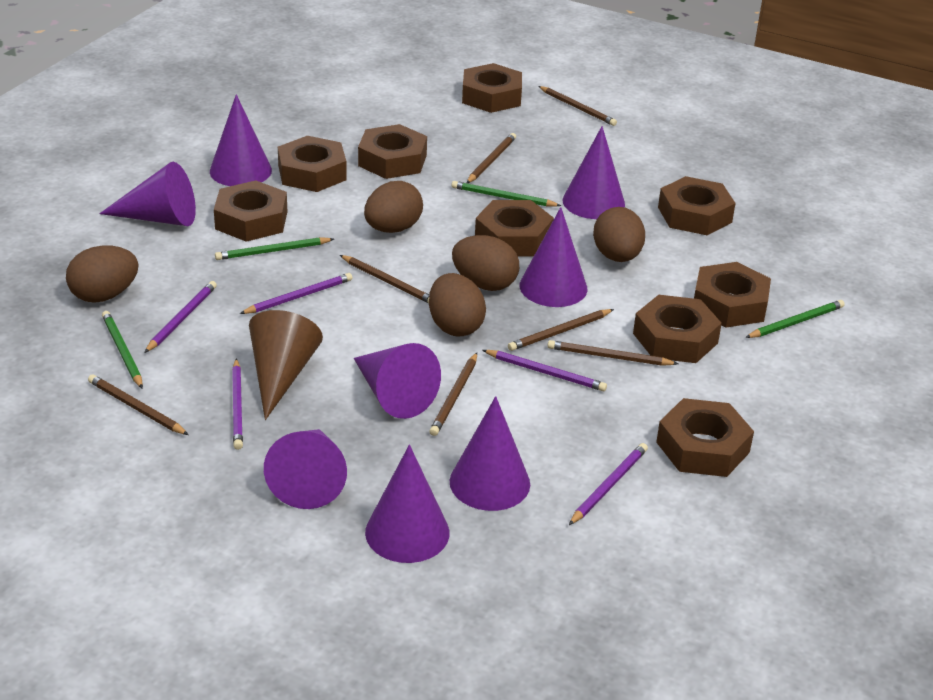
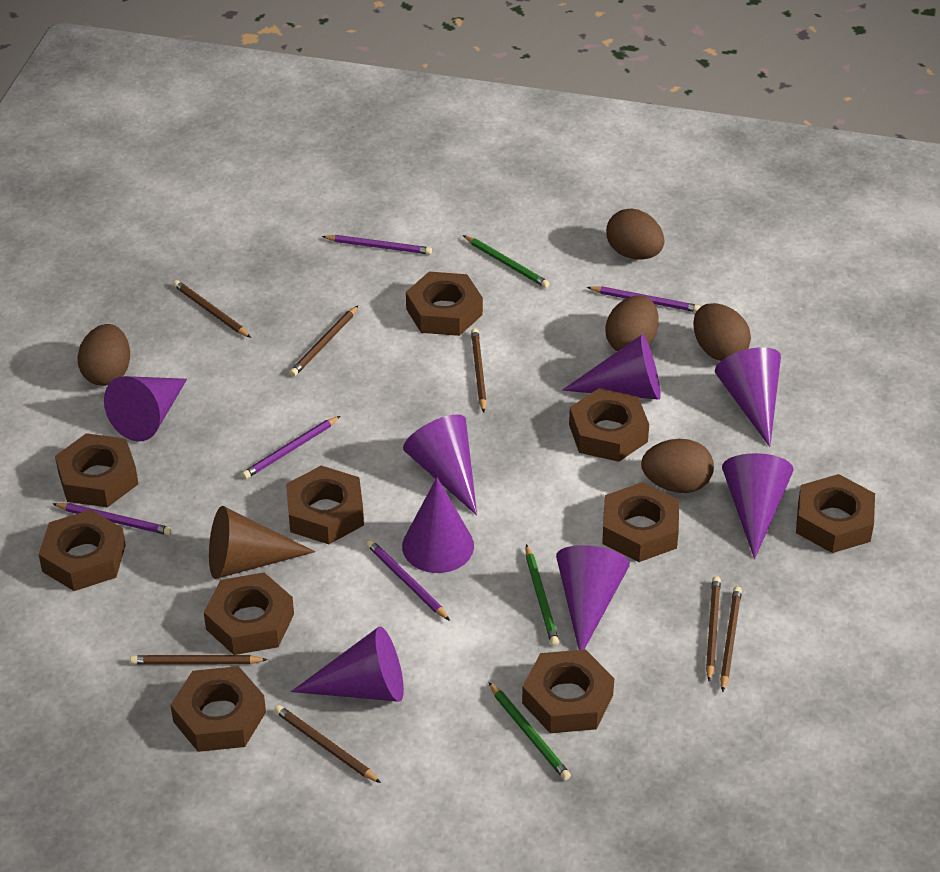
brown nut: 9 -> 10
green pencil: 4 -> 3

